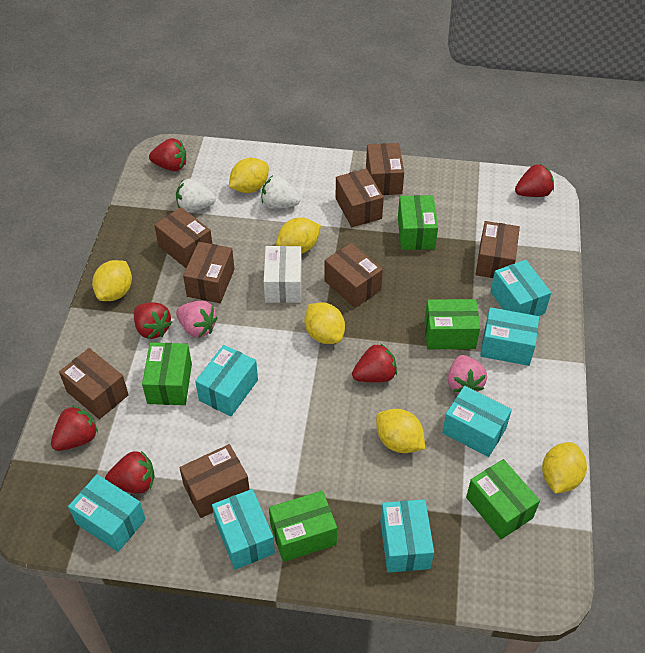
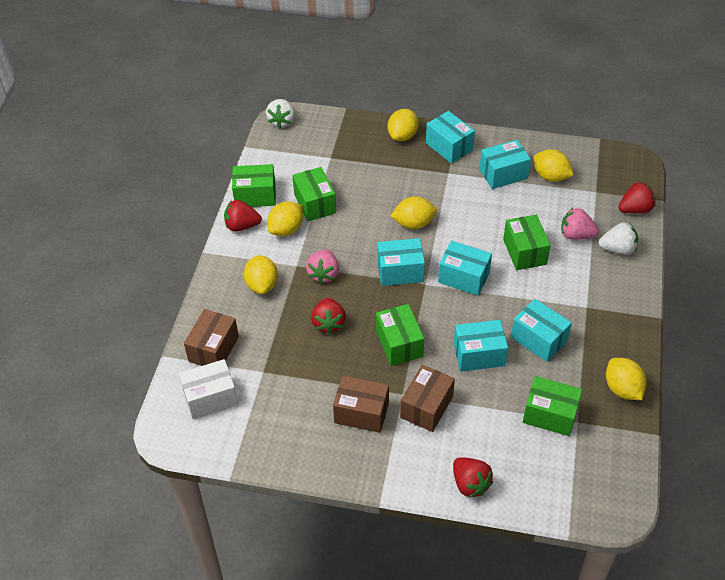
brown box: 8 -> 3
red strawberry: 6 -> 4
turquoise box: 7 -> 6

